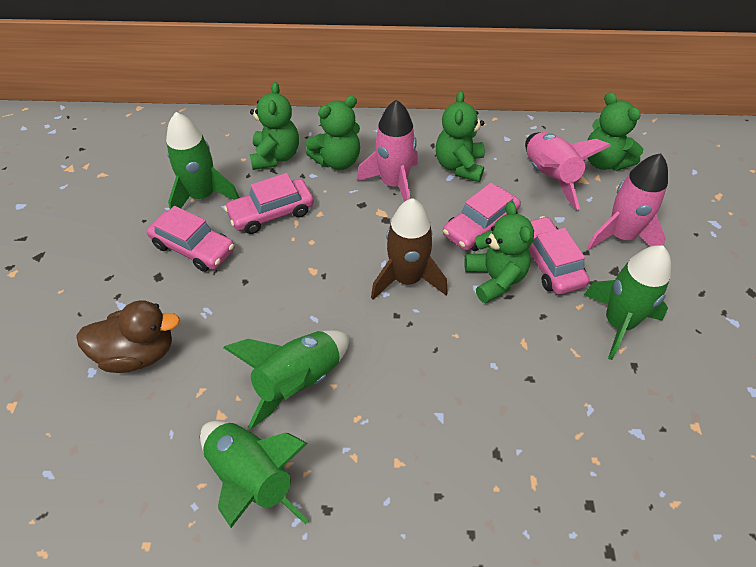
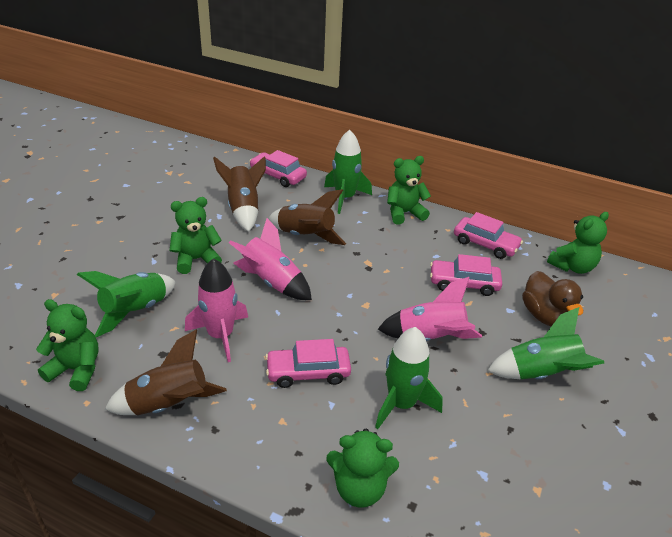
brown rocket: 1 -> 3

